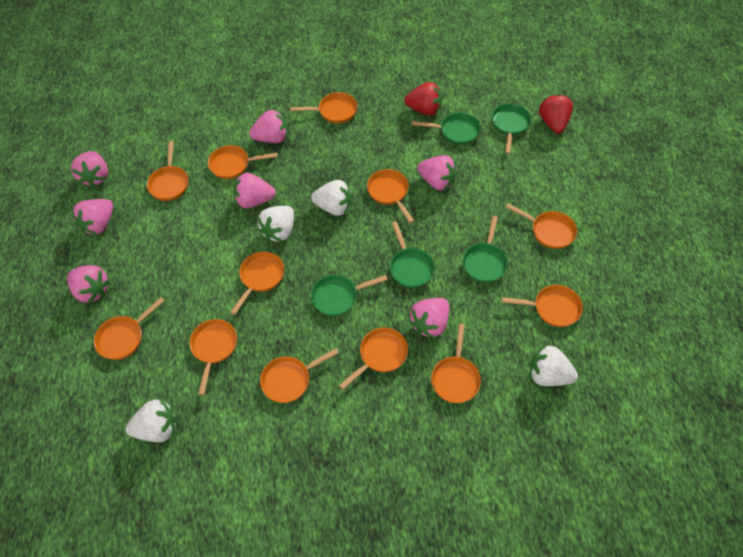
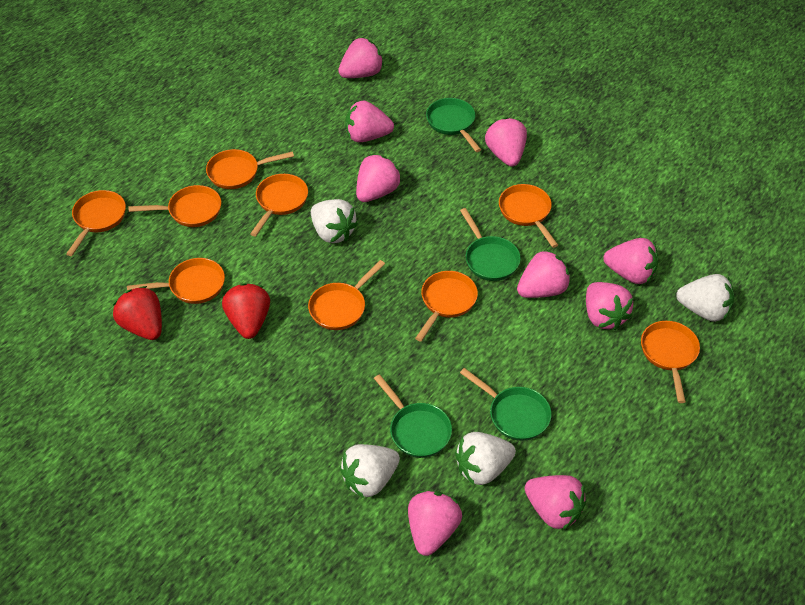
green pan: 5 -> 4
orange pan: 12 -> 9
pink strawberry: 7 -> 9

